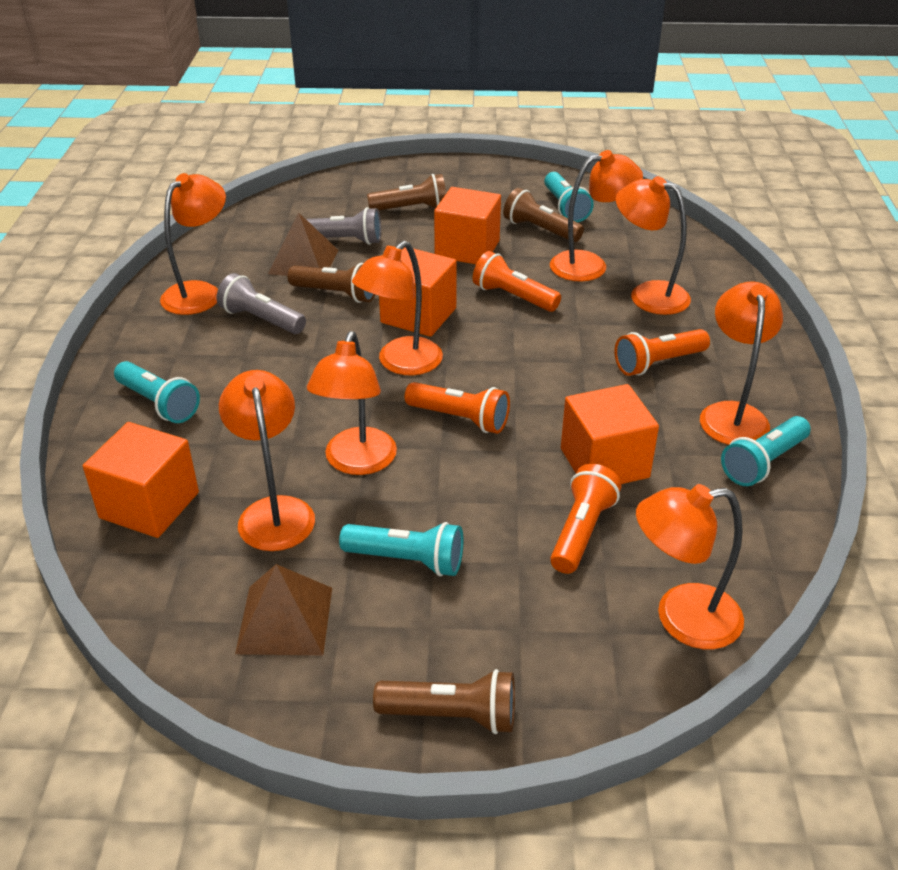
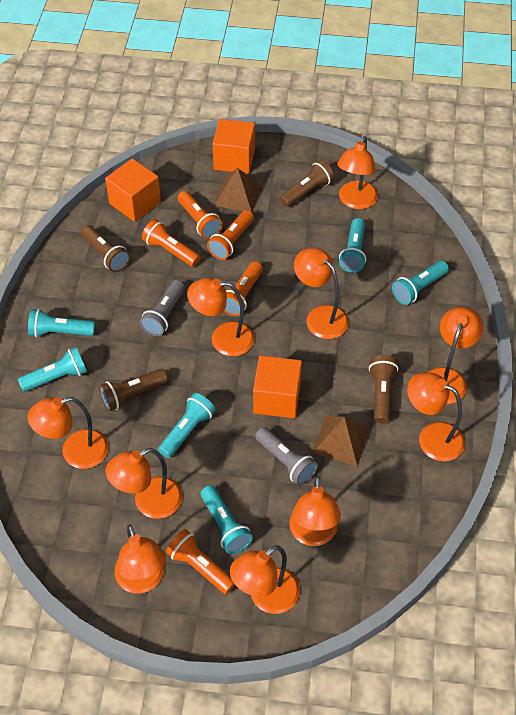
orange cube: 4 -> 3
orange flashlight: 4 -> 5
orange lamp: 8 -> 10
turquoise flashlight: 4 -> 6

